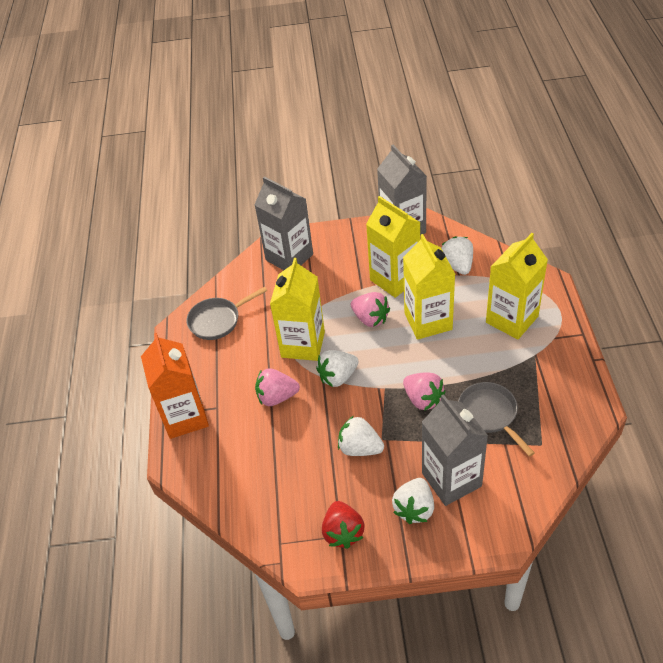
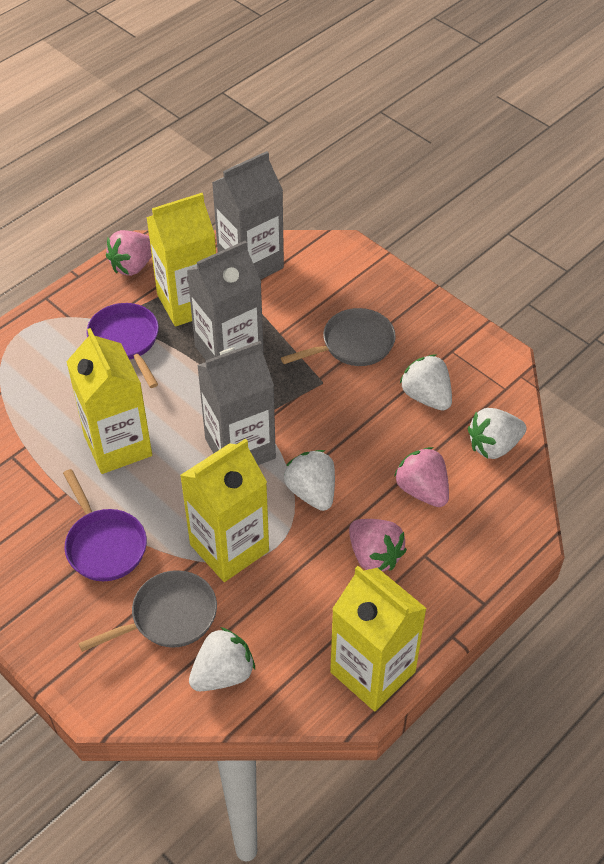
orange carton: 1 -> 0
purple pan: 0 -> 2
red strawberry: 1 -> 0

